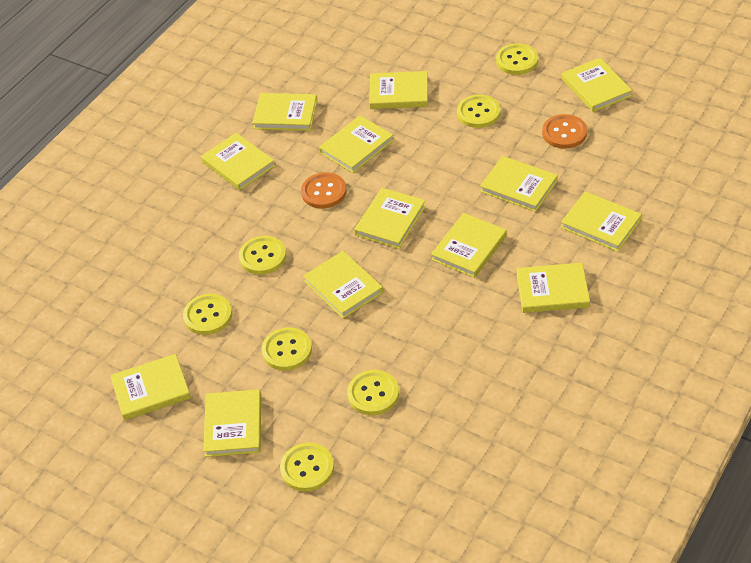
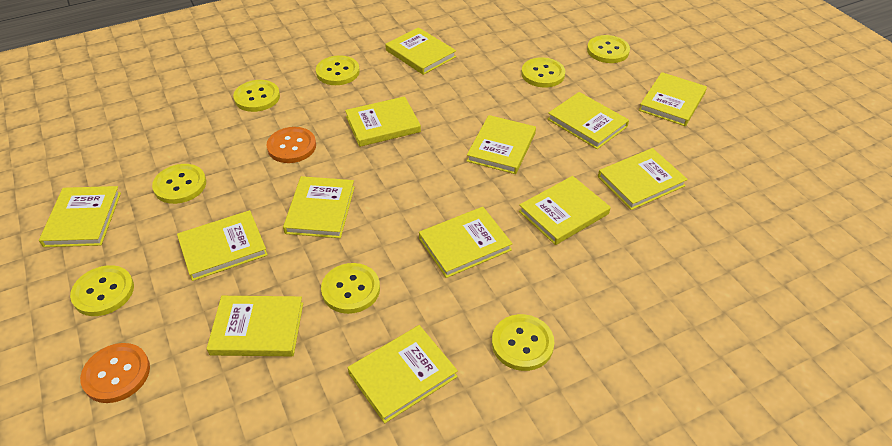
yellow button: 7 -> 8

